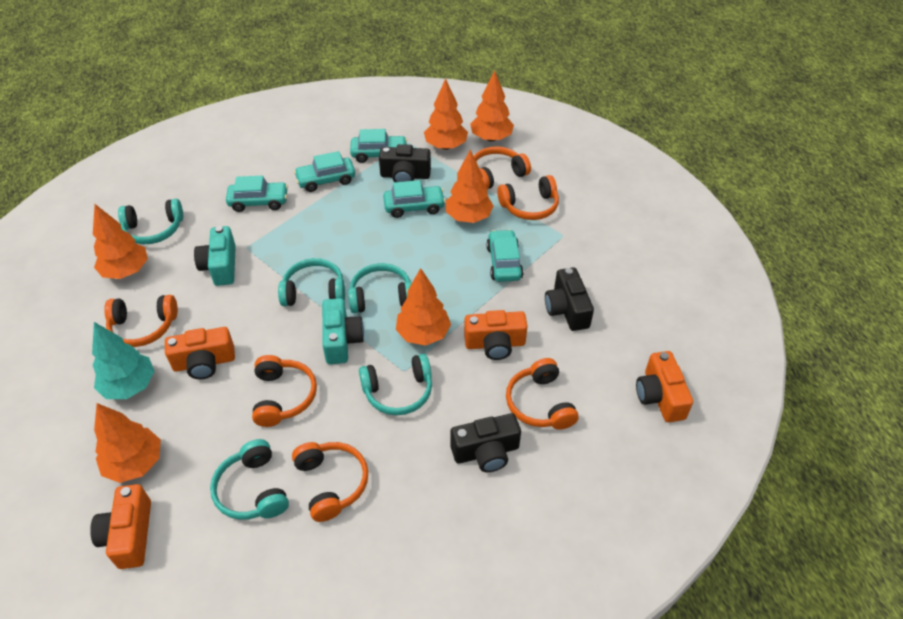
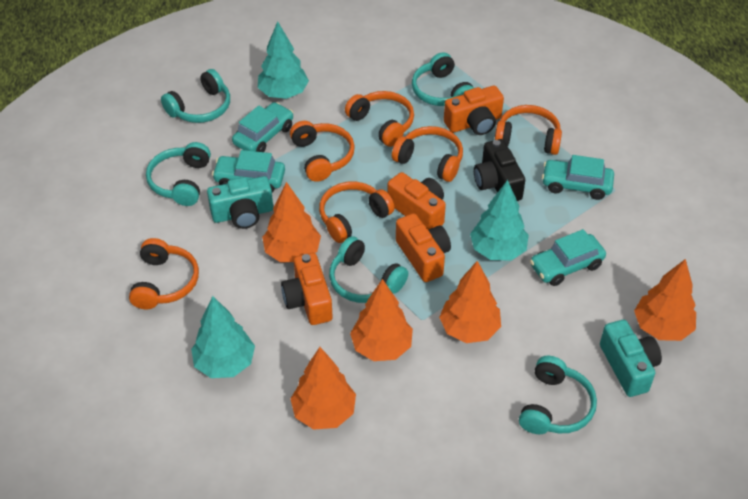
black camera: 3 -> 1
orange tree: 6 -> 5
turquoise car: 5 -> 4
turquoise tree: 1 -> 3

